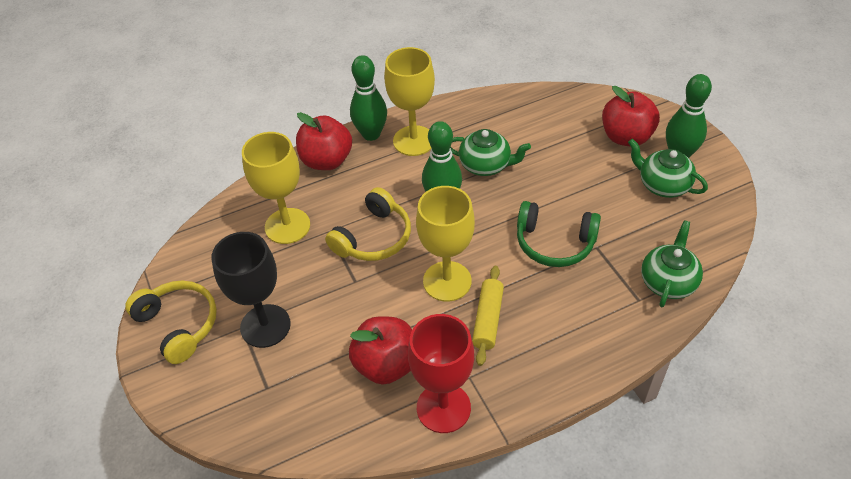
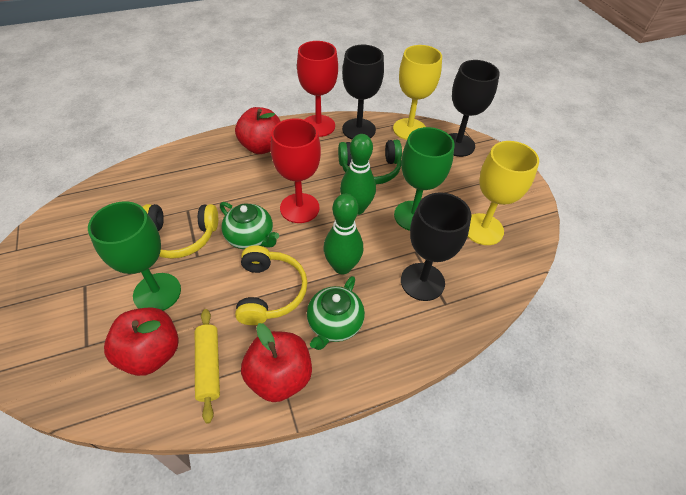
black goblet: 1 -> 3
green bowling pin: 3 -> 2
green goblet: 0 -> 2
green teapot: 3 -> 2
red goblet: 1 -> 2
yellow goblet: 3 -> 2

